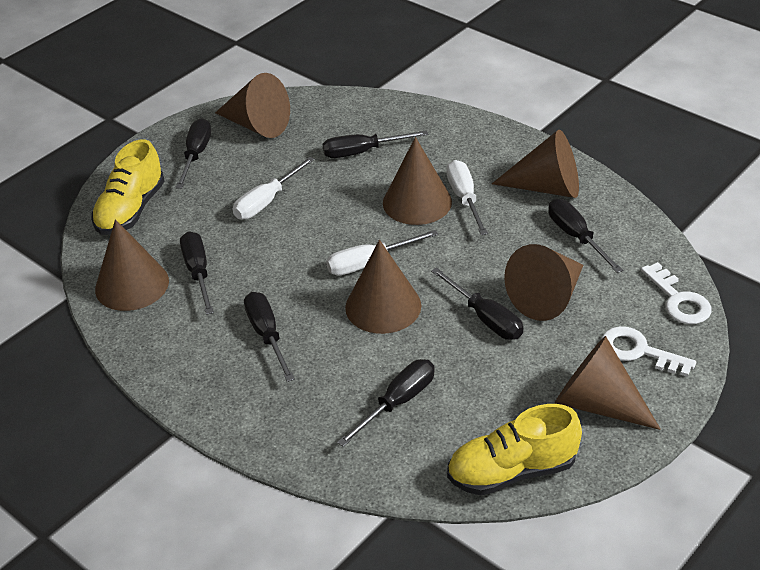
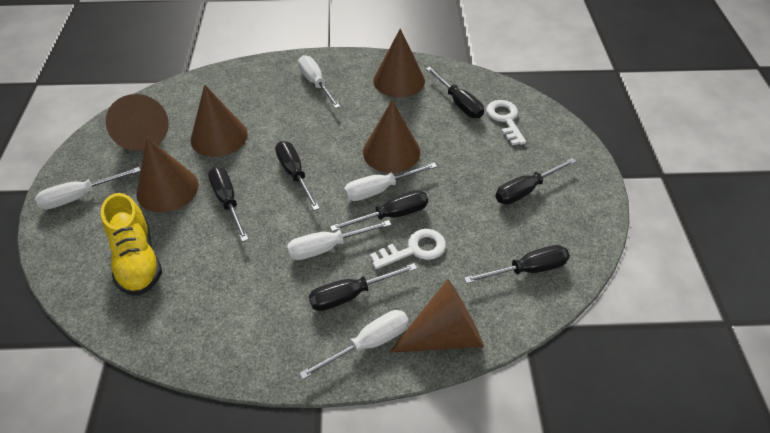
brown cone: 7 -> 6
white screwdriver: 3 -> 5
yellow shoe: 2 -> 1

